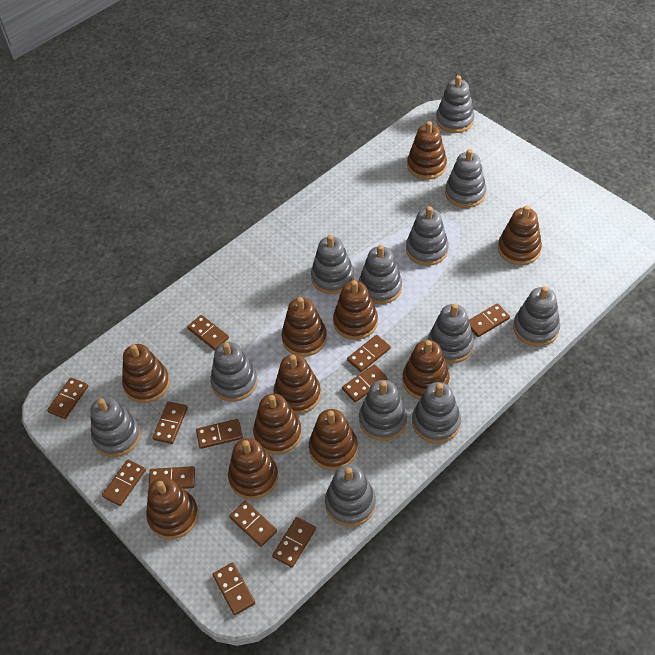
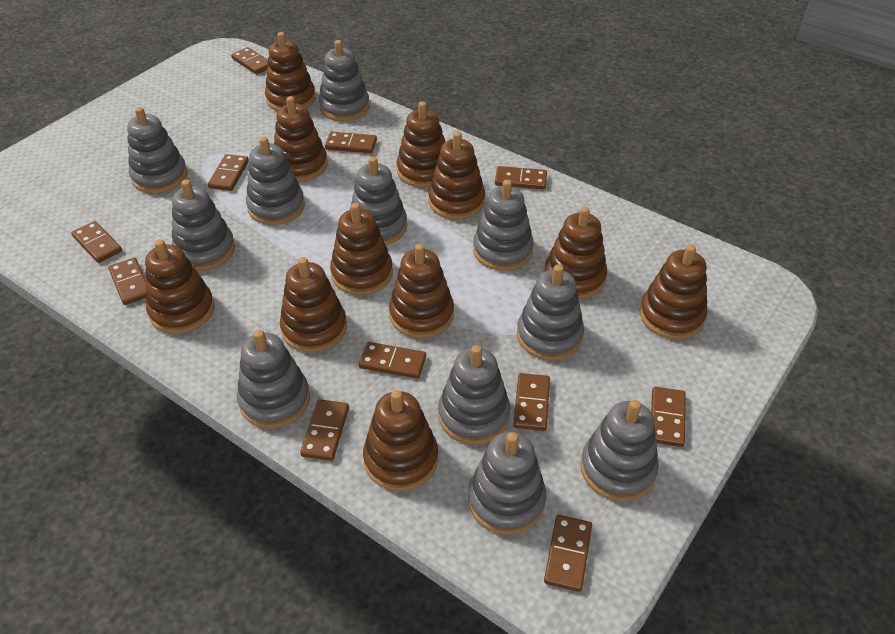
brown domino: 12 -> 11
grey stacking toy: 12 -> 11

